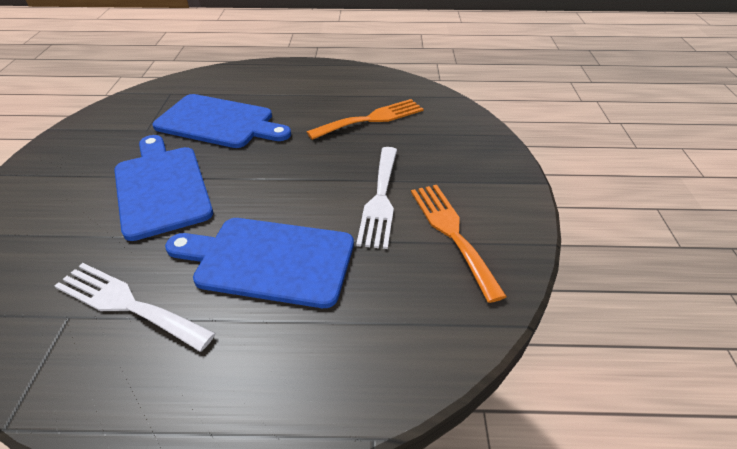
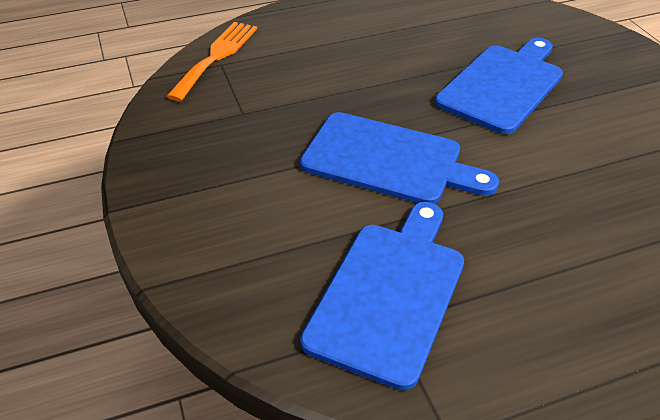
orange fork: 2 -> 1
white fork: 2 -> 0

